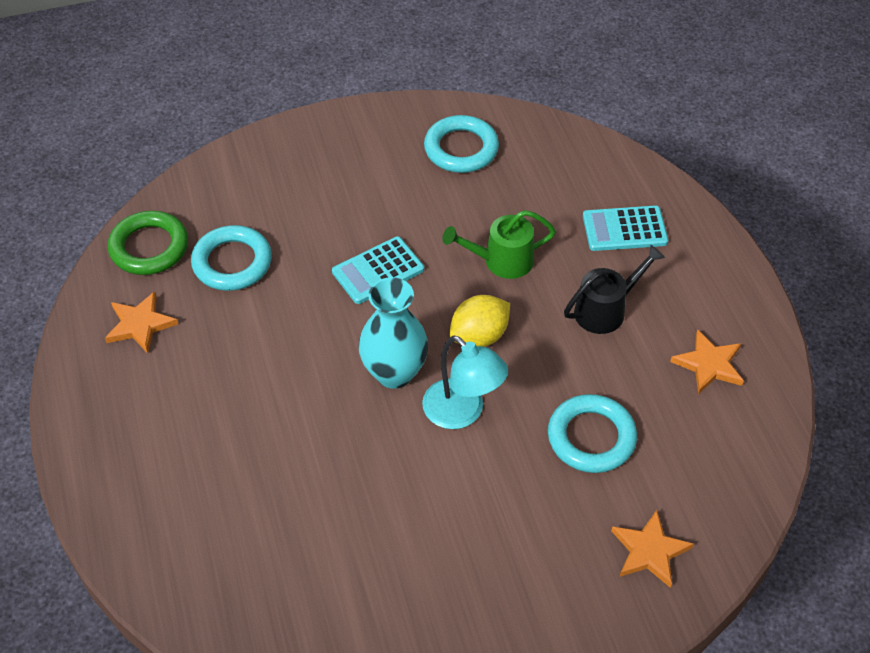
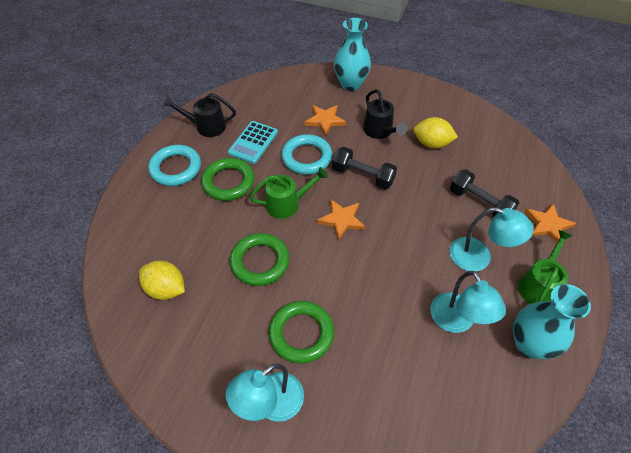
black dumbbell: 0 -> 2
black watering can: 1 -> 2
green ring: 1 -> 3
green watering can: 1 -> 2
turquoise calculator: 2 -> 1
turquoise lamp: 1 -> 3
turquoise ring: 3 -> 2
turquoise vase: 1 -> 2
yellow lemon: 1 -> 2

